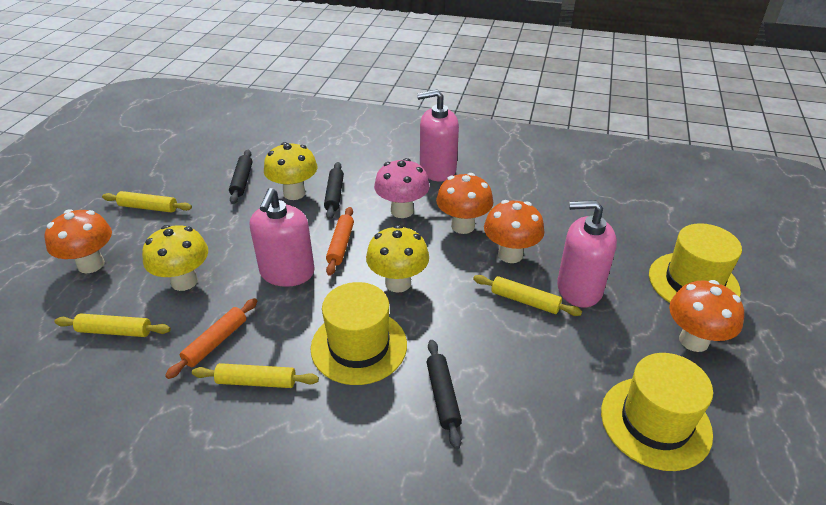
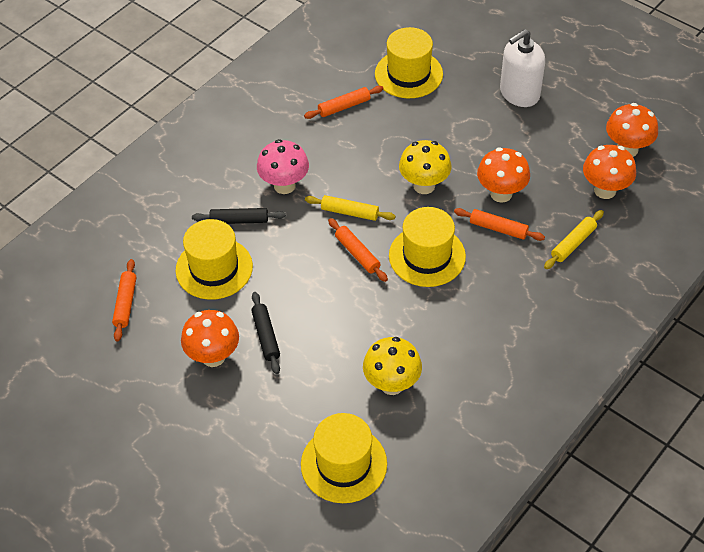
black rolling pin: 3 -> 2
orange rolling pin: 2 -> 4
pink soap dispenser: 3 -> 0
white soap dispenser: 0 -> 1
yellow hat: 3 -> 4
yellow mushroom: 3 -> 2
yellow rolling pin: 4 -> 2

